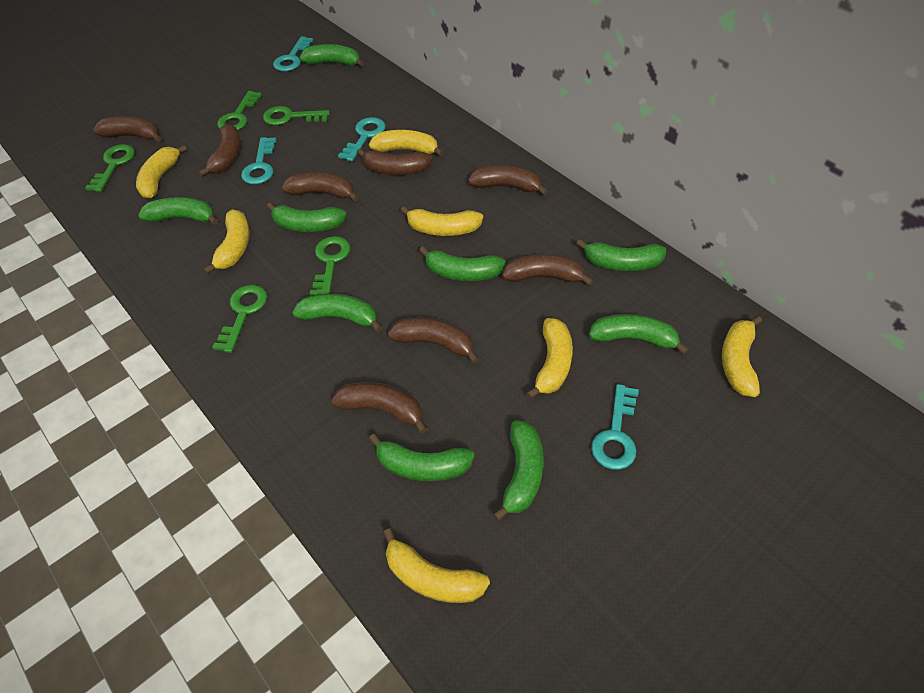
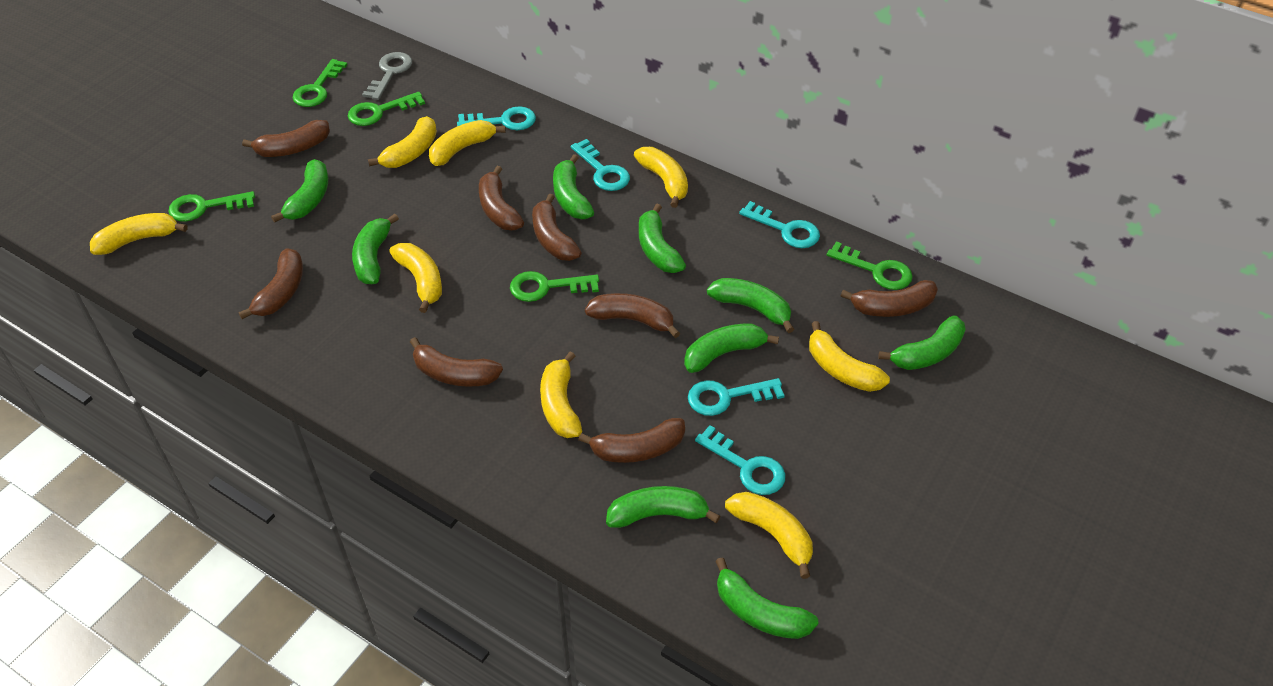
grey key: 0 -> 1
turquoise key: 4 -> 5
yellow banana: 7 -> 8

